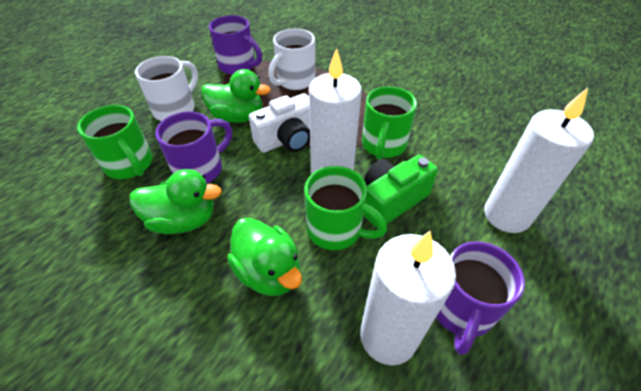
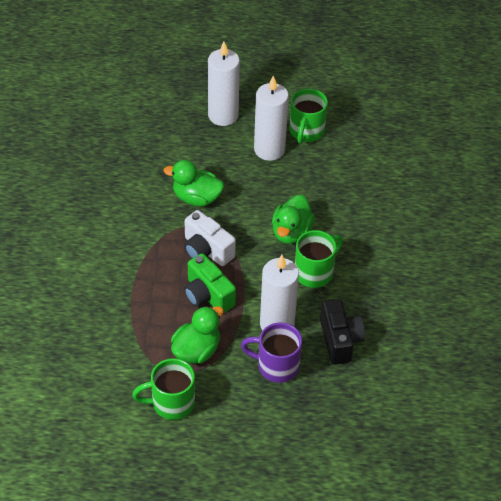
black camera: 0 -> 1
purple mug: 3 -> 1
white mug: 2 -> 0

